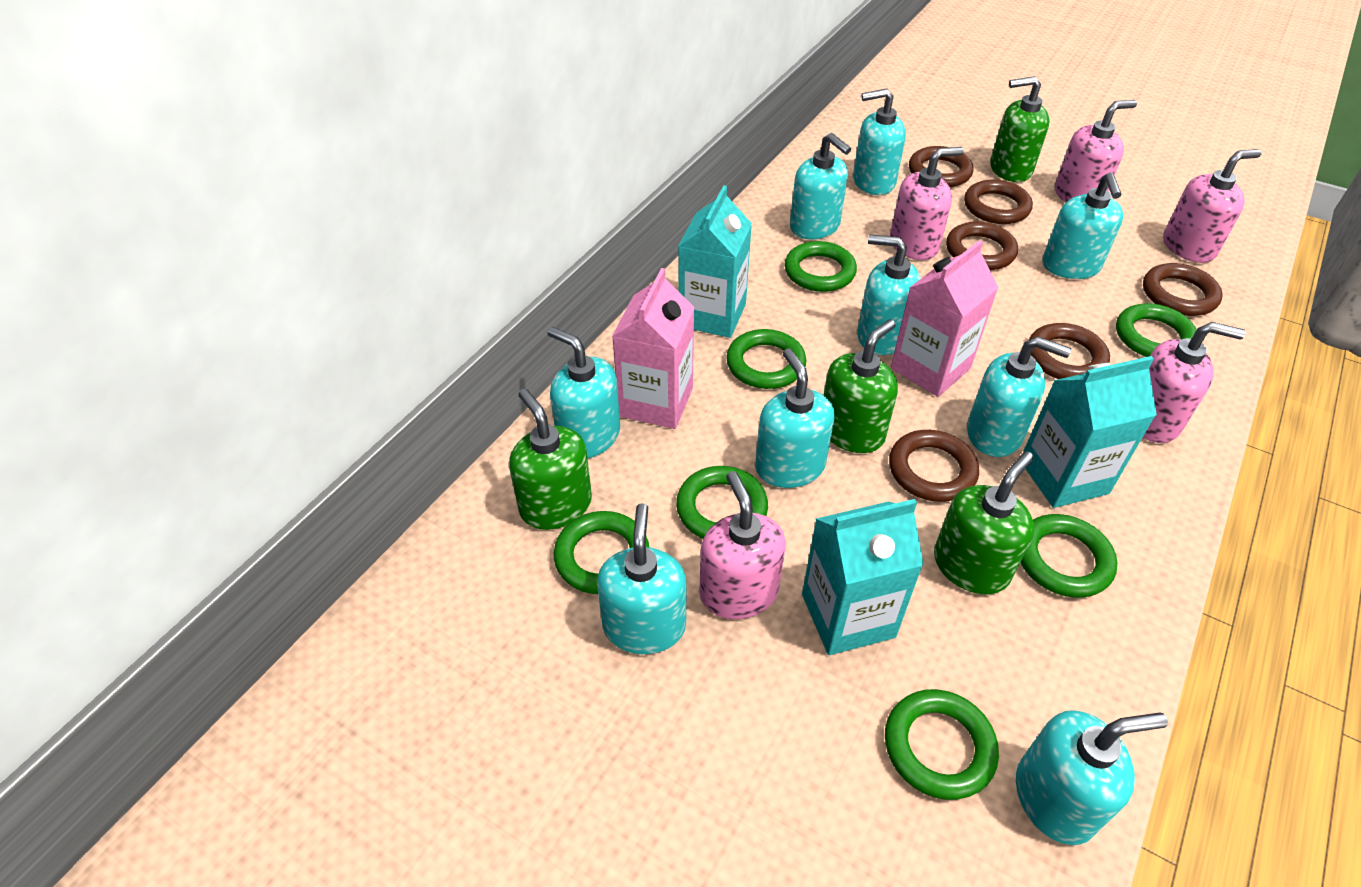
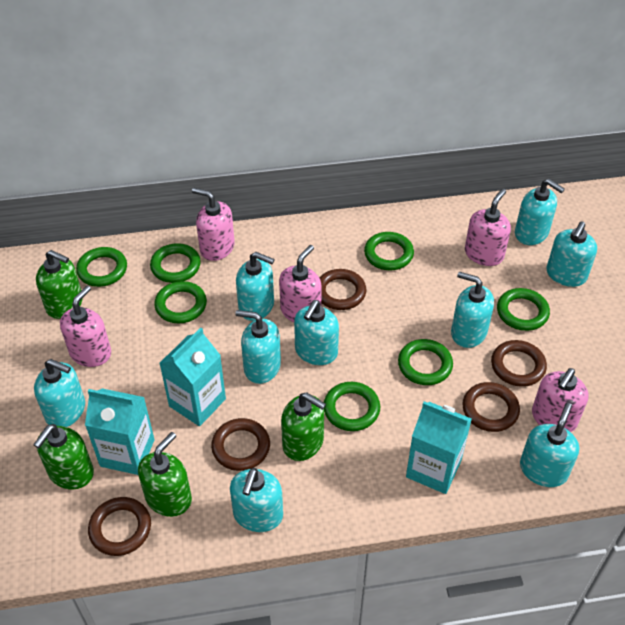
brown ring: 6 -> 5
pink carton: 2 -> 0

